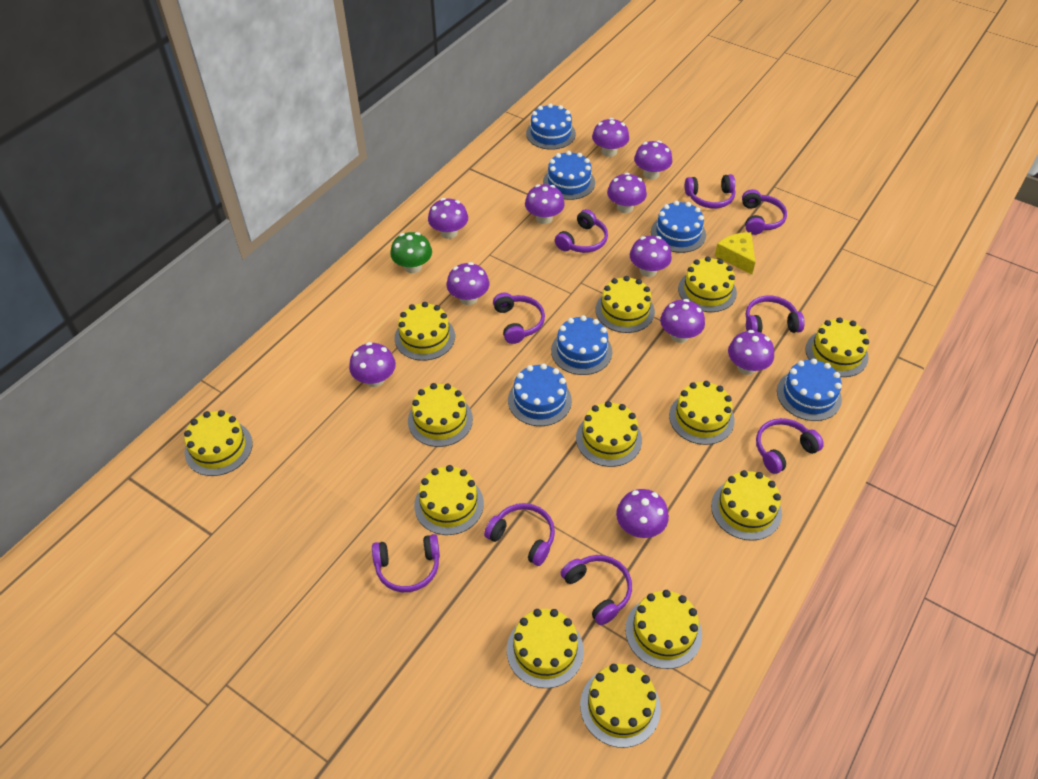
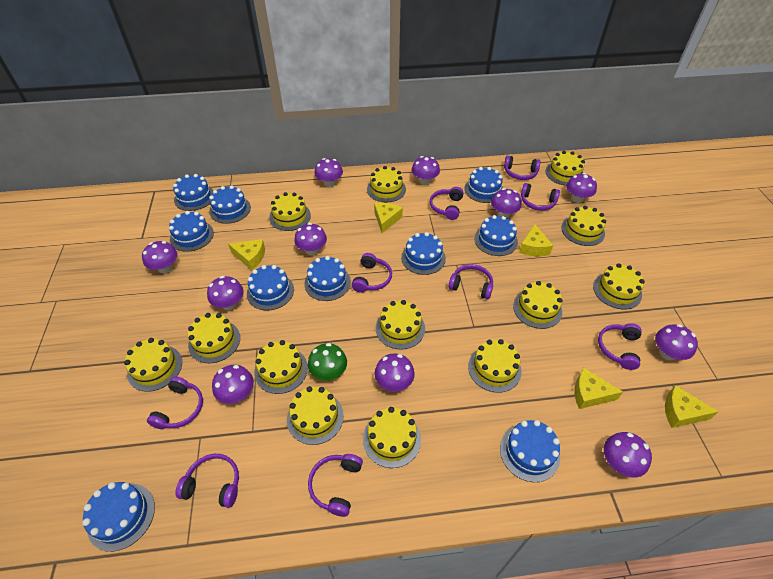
blue cake: 6 -> 10
yellow cheese: 1 -> 5

